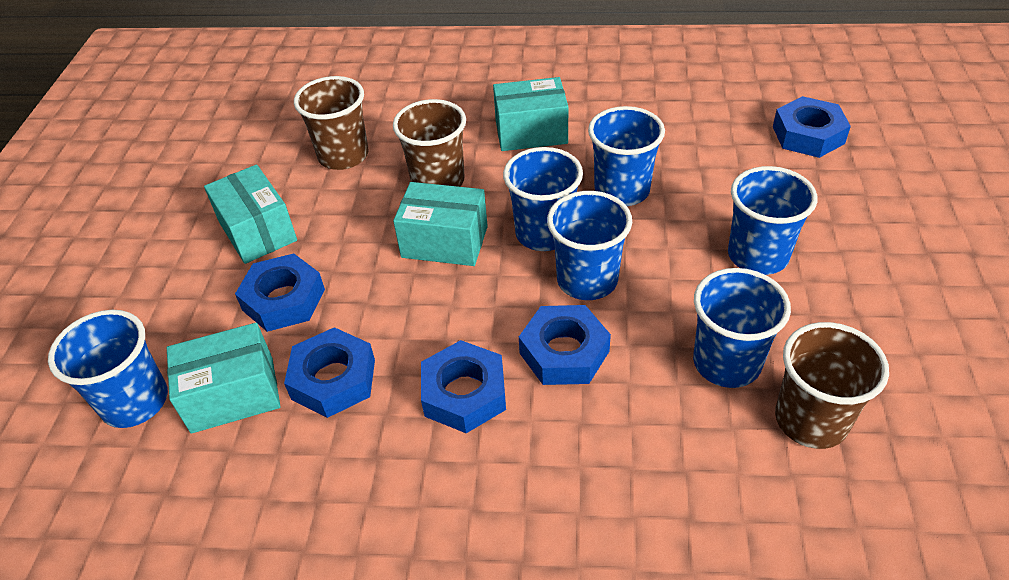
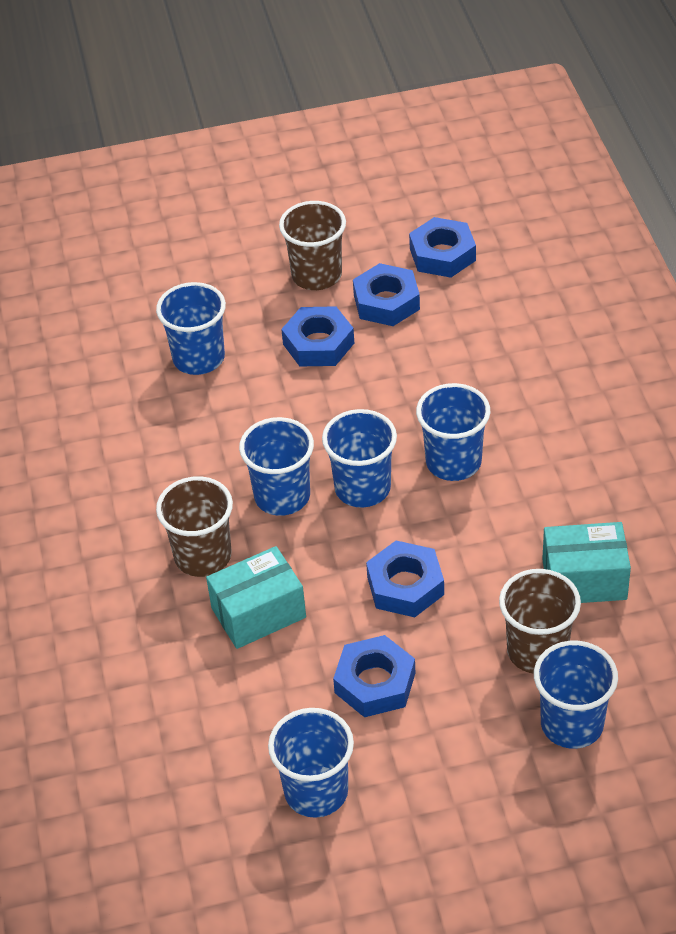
turquoise box: 4 -> 2

